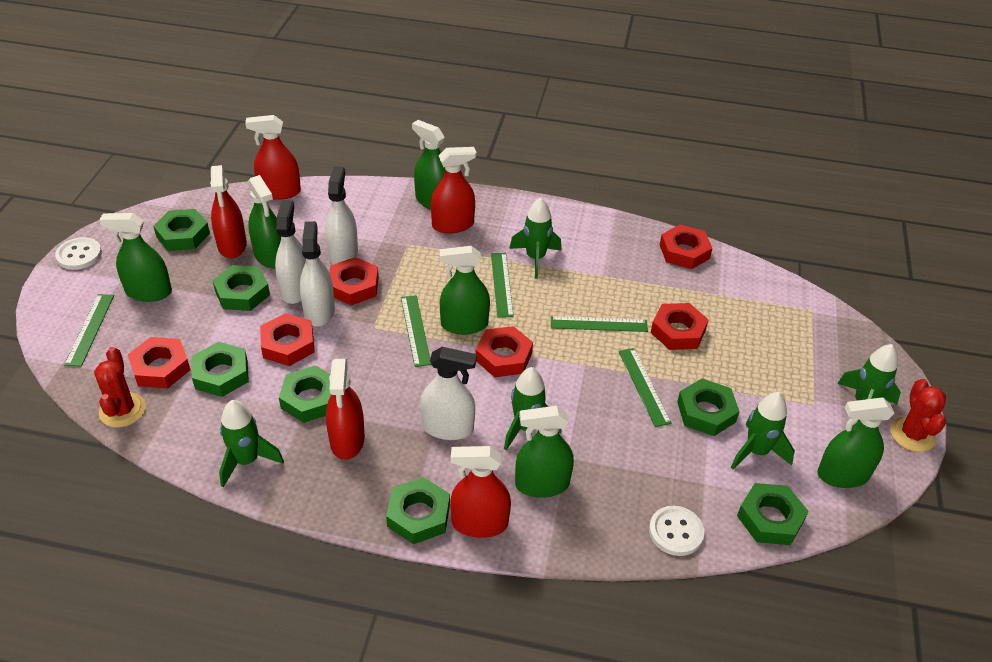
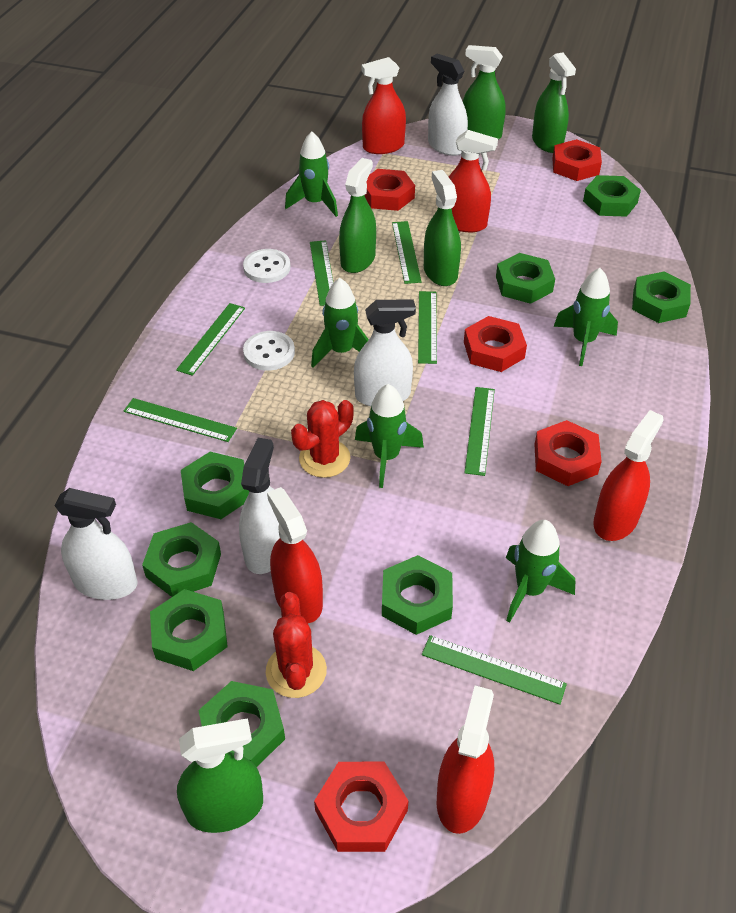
green nut: 7 -> 8
green ruler: 5 -> 7
green spray bottle: 6 -> 5
red nut: 6 -> 5

